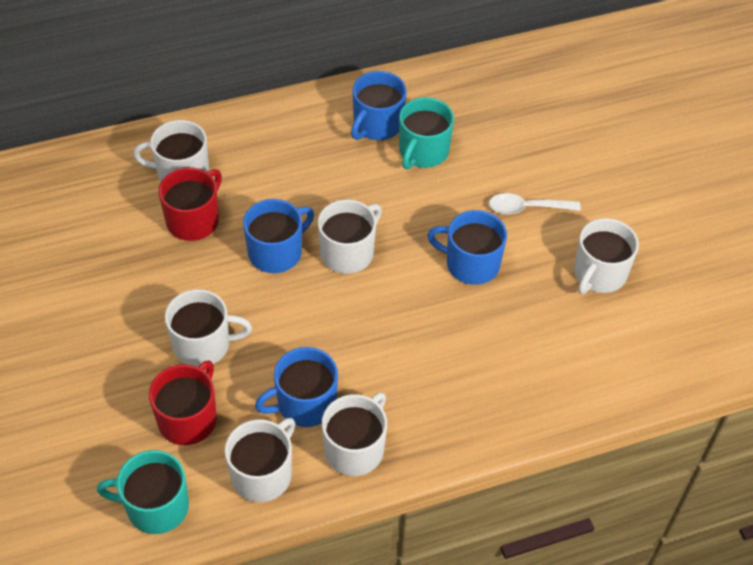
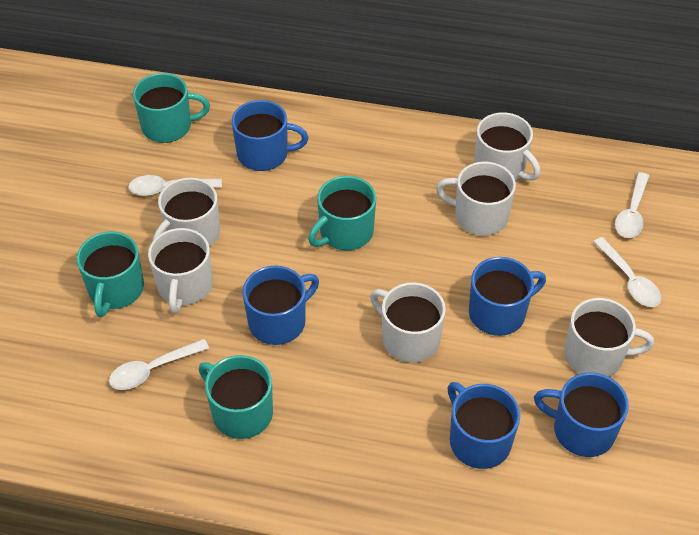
blue mug: 4 -> 5
red mug: 2 -> 0
turquoise mug: 2 -> 4
white spoon: 1 -> 4

